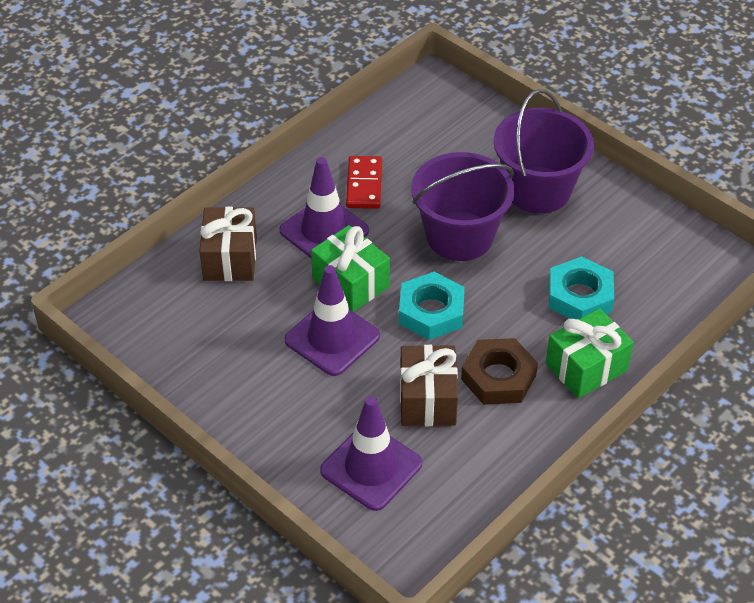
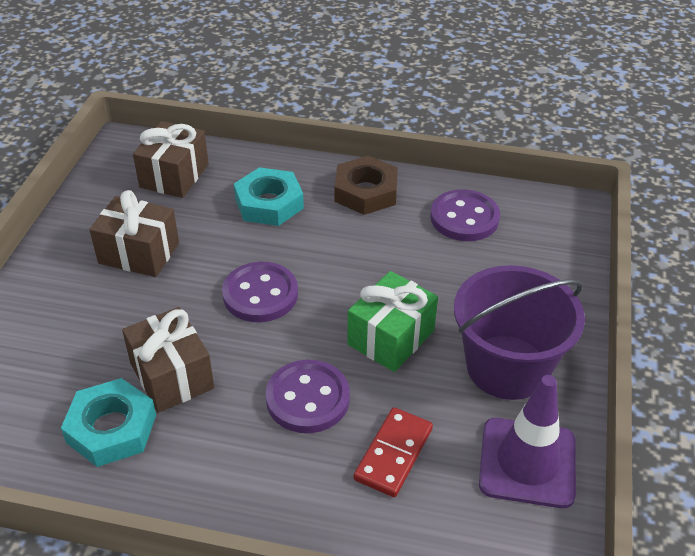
brown gift: 2 -> 3
green gift: 2 -> 1
purple bucket: 2 -> 1
purple button: 0 -> 3
purple traffic cone: 3 -> 1

